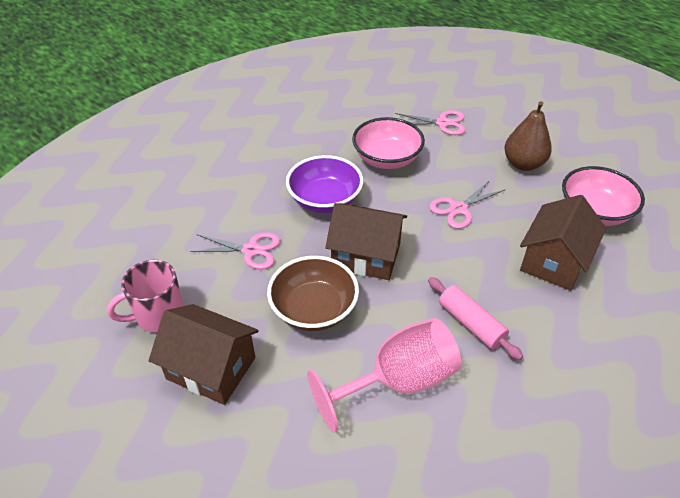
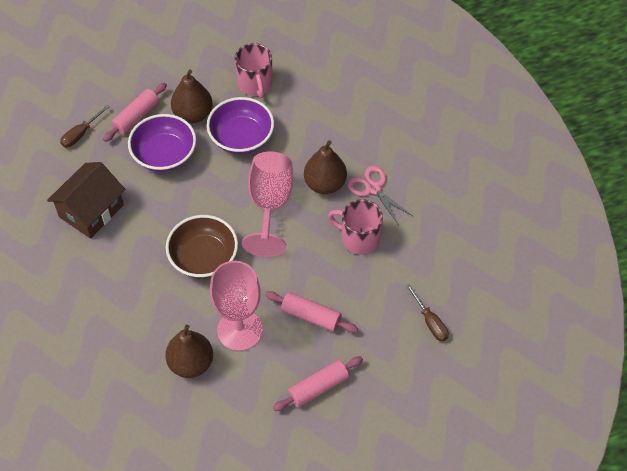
brown house: 3 -> 1
brown pear: 1 -> 3
brown screwdriver: 0 -> 2
pink bowl: 2 -> 0
pink goblet: 1 -> 2
pink mug: 1 -> 2
pink rolling pin: 1 -> 3
pink scissors: 3 -> 1
purple bowl: 1 -> 2

